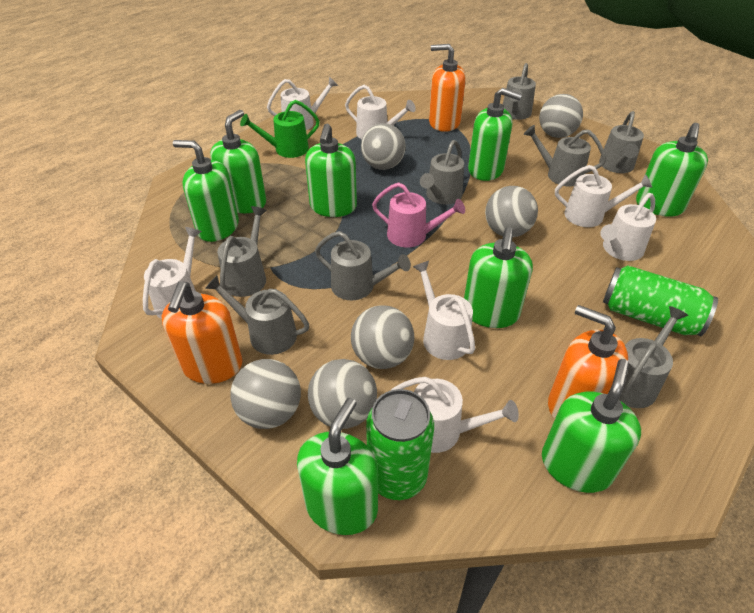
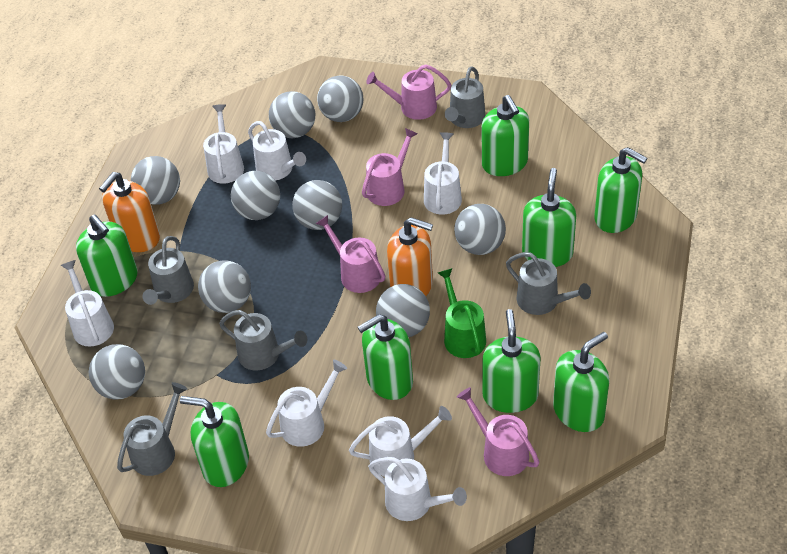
green can: 2 -> 0
grey ball: 6 -> 9
grey watering can: 8 -> 5
orange soap dispenser: 3 -> 2
pink watering can: 1 -> 4

